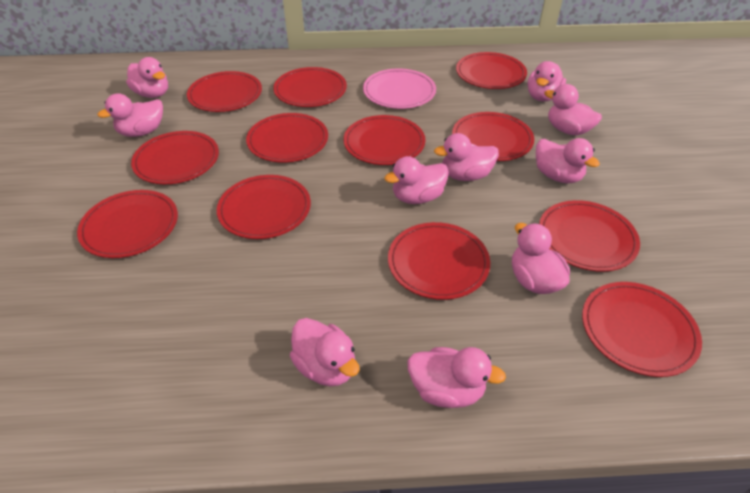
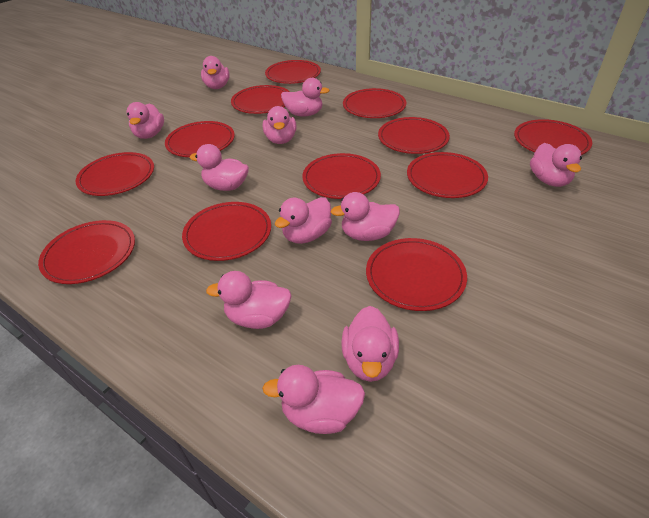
pink duck: 10 -> 11
pink plate: 1 -> 0

